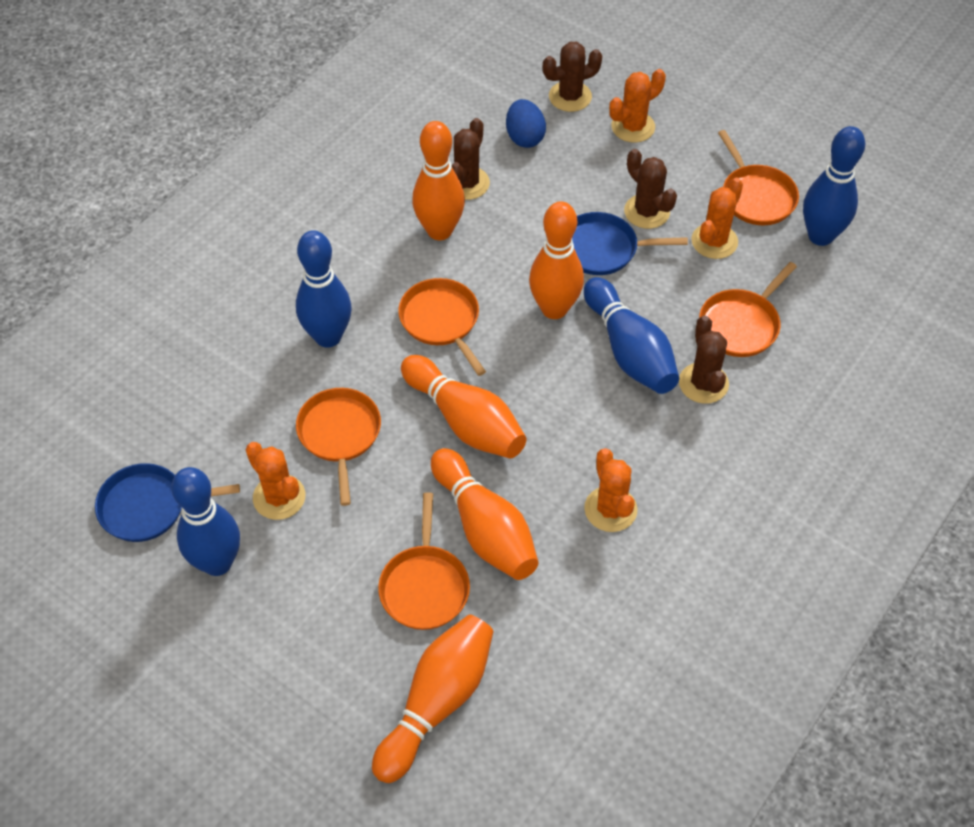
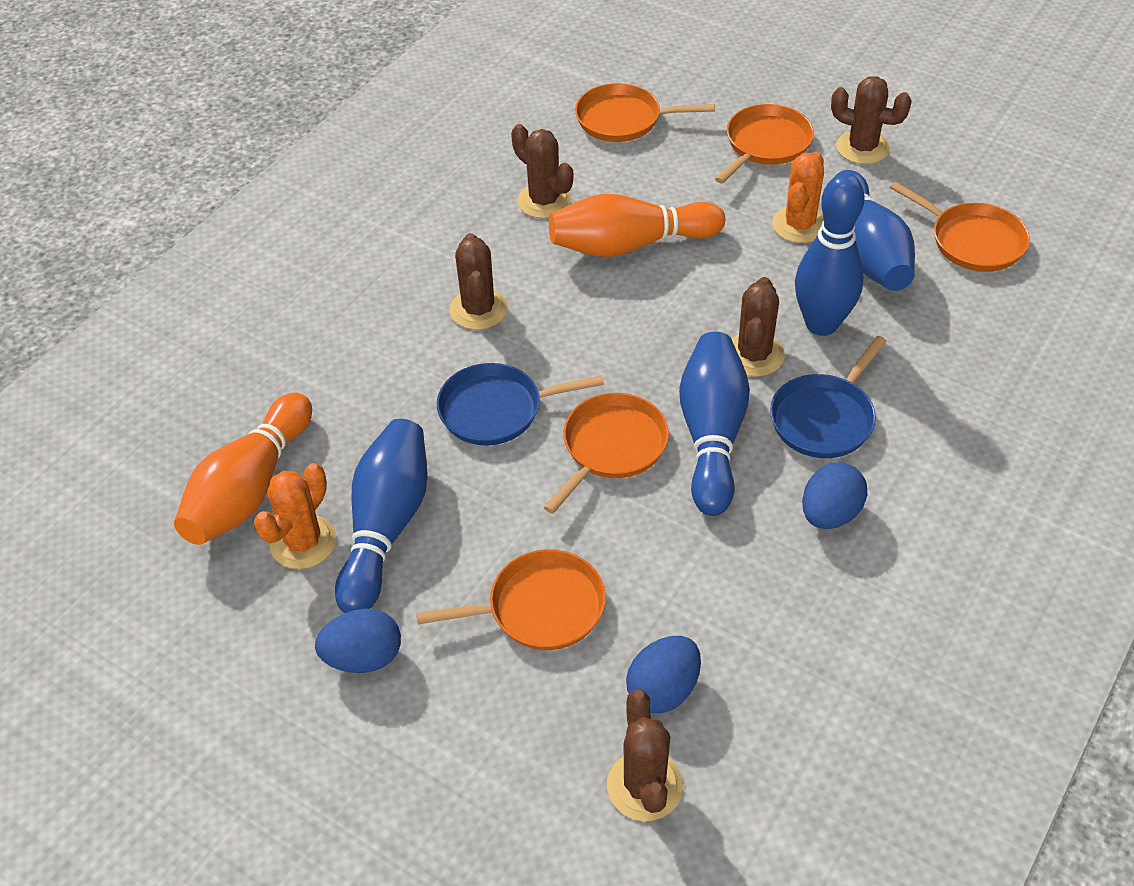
blue egg: 1 -> 3
brown cactus: 4 -> 5
orange bowling pin: 5 -> 2
orange cactus: 4 -> 2

